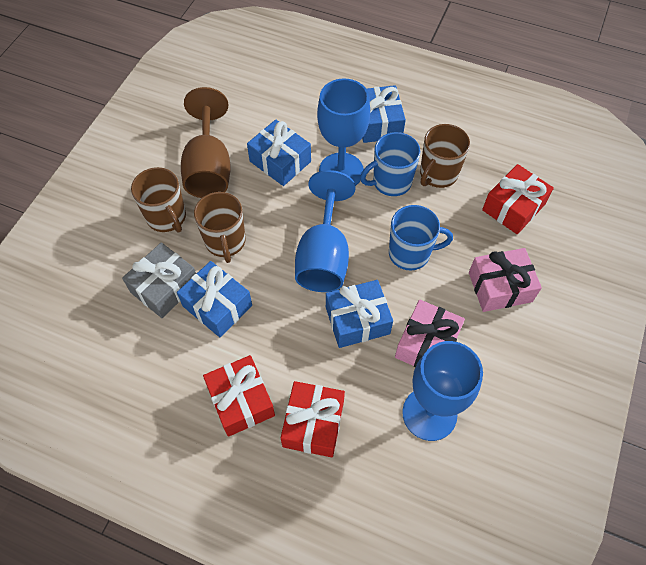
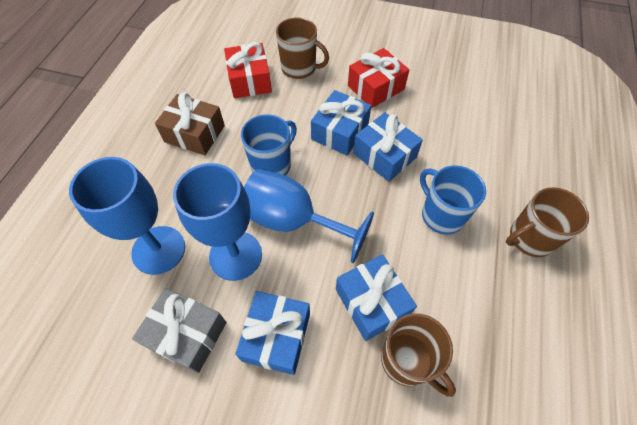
brown gift: 0 -> 1
brown goblet: 1 -> 0
pink gift: 2 -> 0
red gift: 3 -> 2

